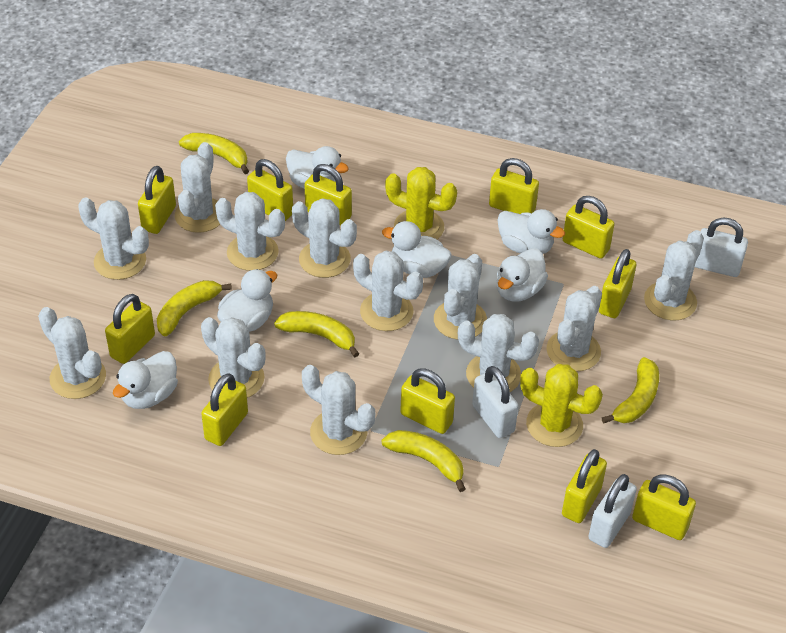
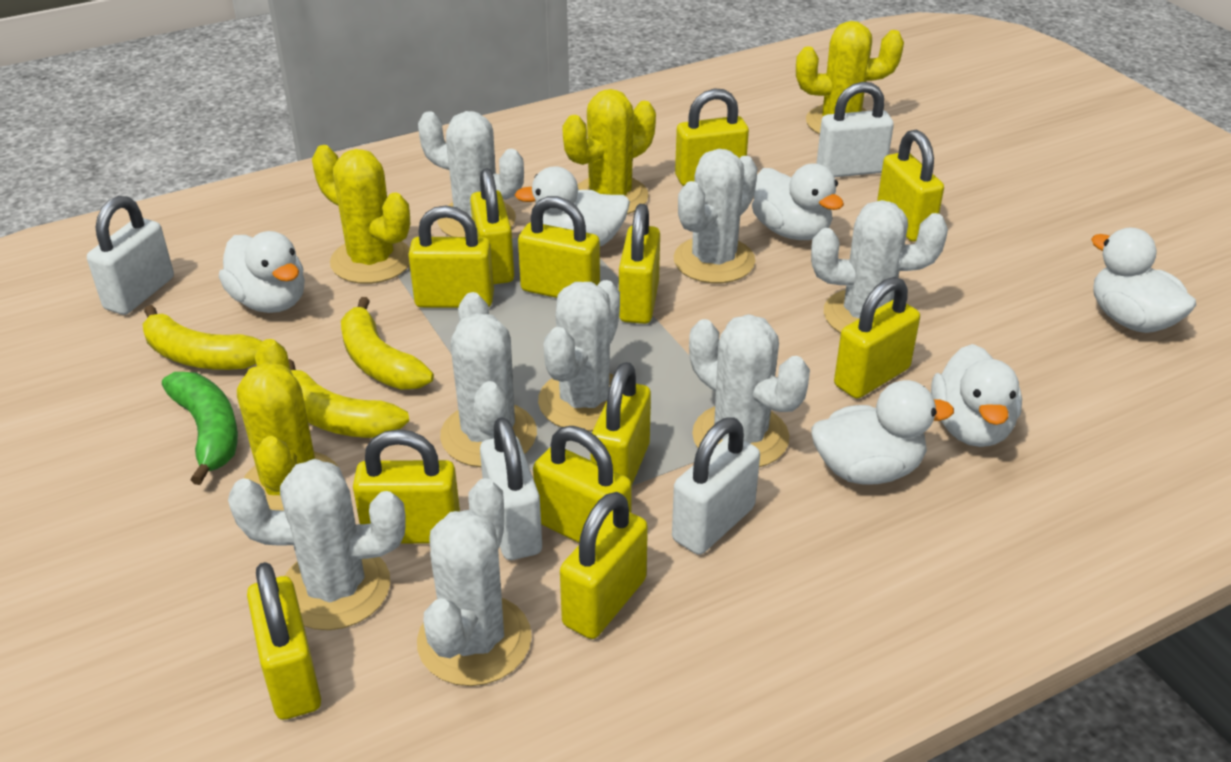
green banana: 0 -> 1
white cactus: 12 -> 8
white padlock: 3 -> 4
yellow banana: 5 -> 3
yellow cactus: 2 -> 4
yellow padlock: 11 -> 12

